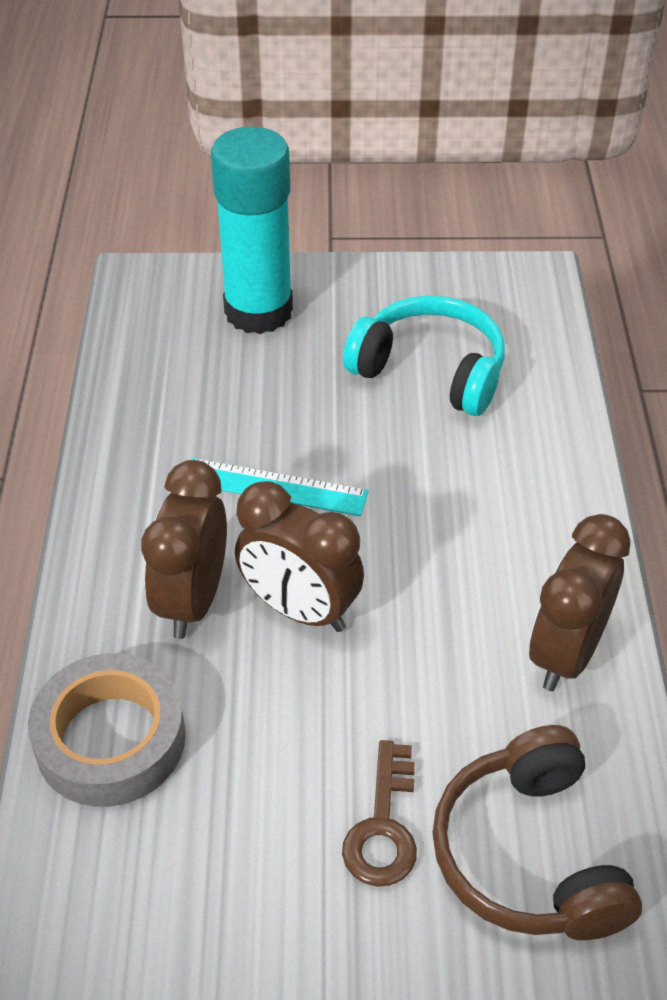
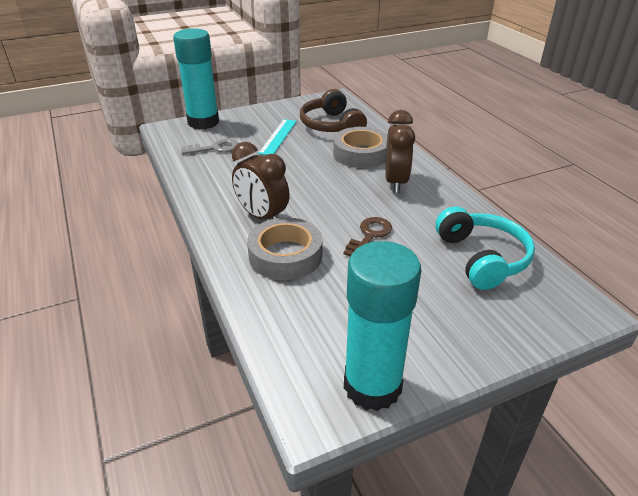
brown clock: 3 -> 2
grey key: 0 -> 1
grey tape: 1 -> 2
turquoise glue stick: 1 -> 2

